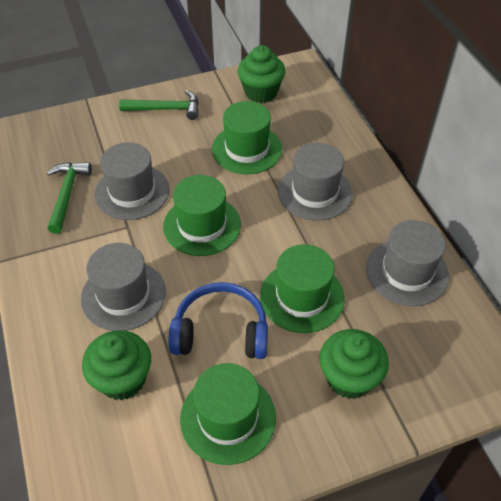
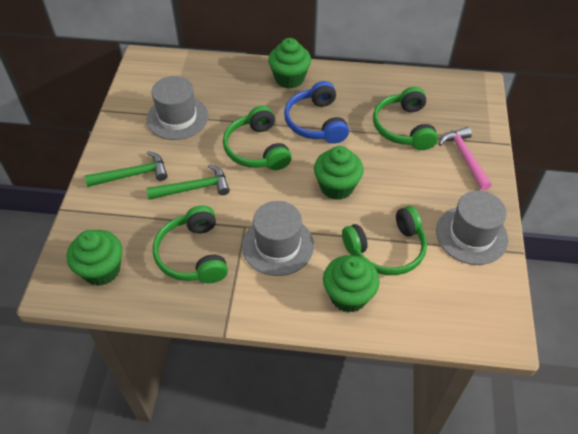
green cupcake: 3 -> 4
green hat: 4 -> 0
green headphones: 0 -> 4
grey hat: 4 -> 3
pink hammer: 0 -> 1

